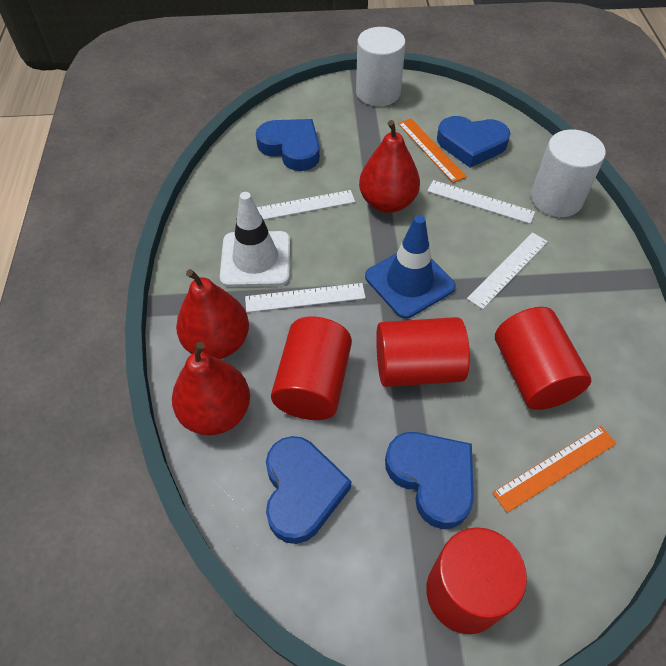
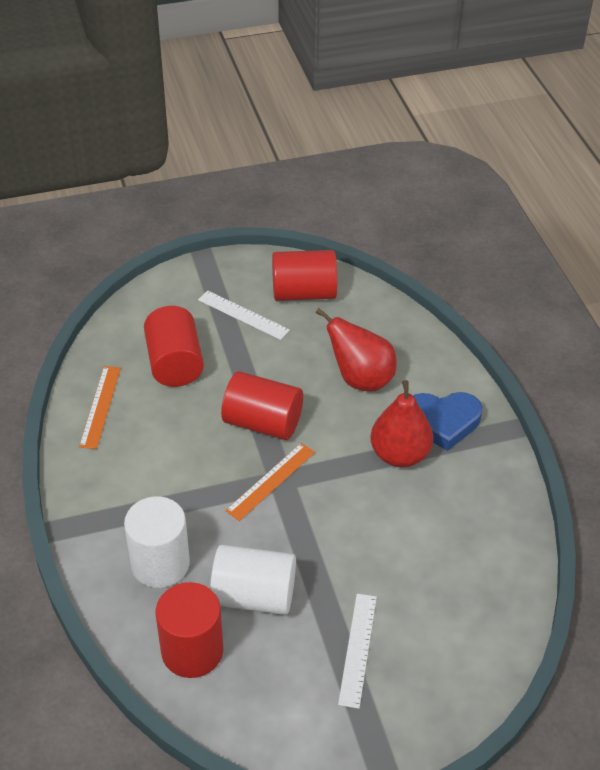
blue heart: 4 -> 1
blue traffic cone: 1 -> 0
red pear: 3 -> 2
white ruler: 4 -> 2
white traffic cone: 1 -> 0

